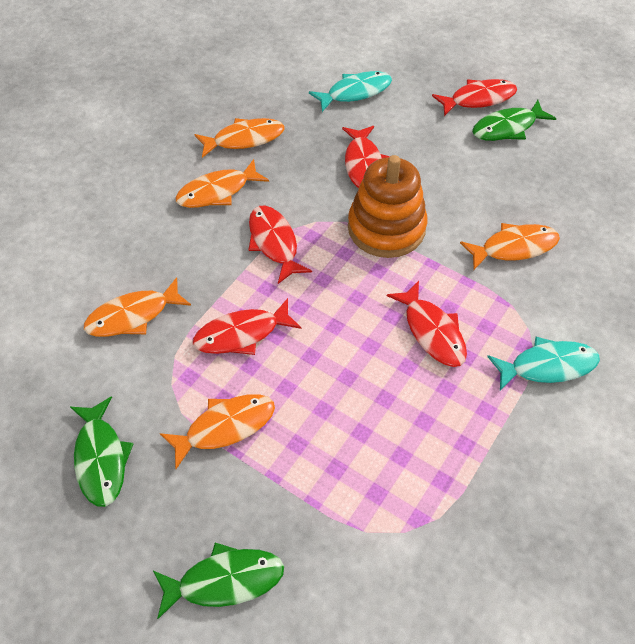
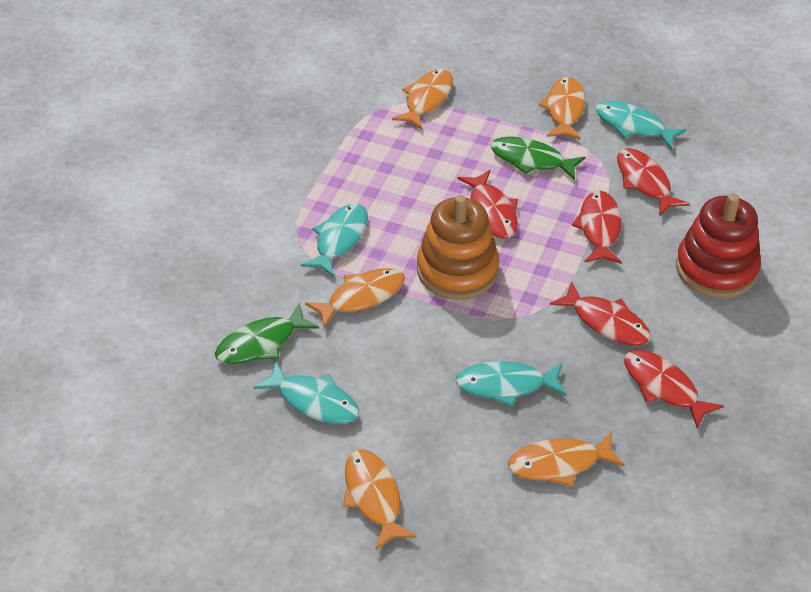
green fish: 3 -> 2
red stacking toy: 0 -> 1
turquoise fish: 2 -> 4

